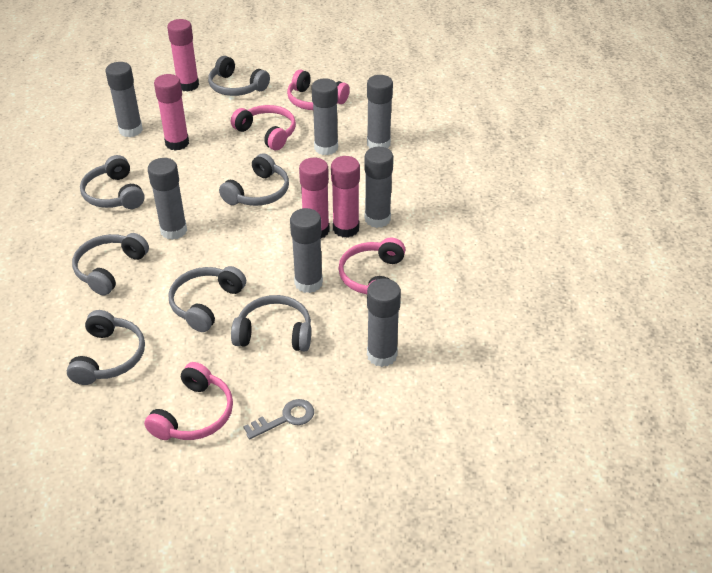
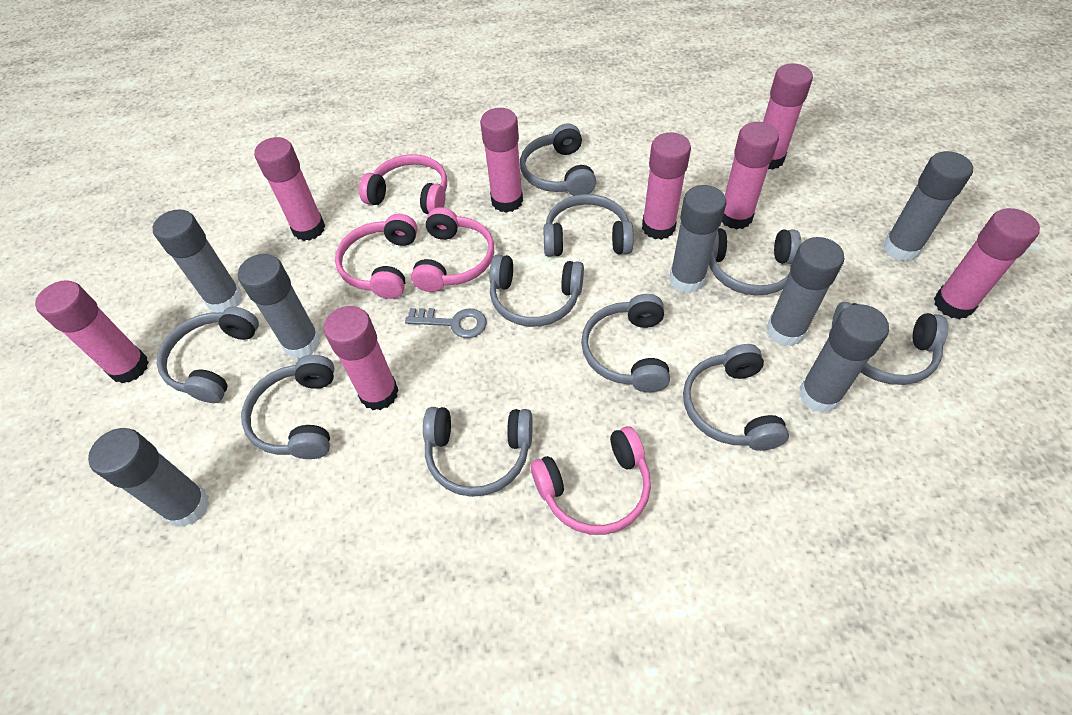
grey headphones: 7 -> 10
pink glue stick: 4 -> 8

